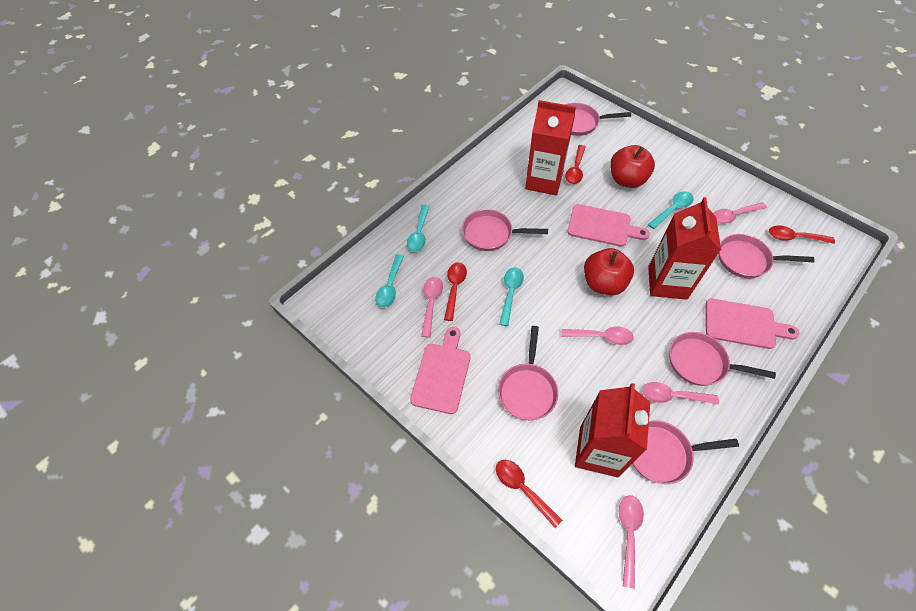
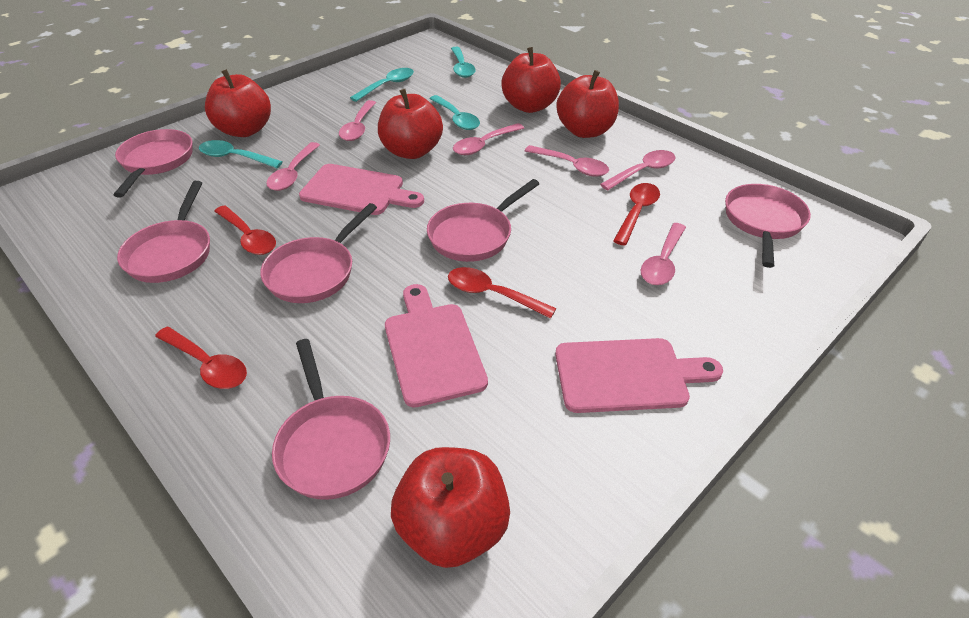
pink spoon: 5 -> 6
red apple: 2 -> 5
red carton: 3 -> 0

